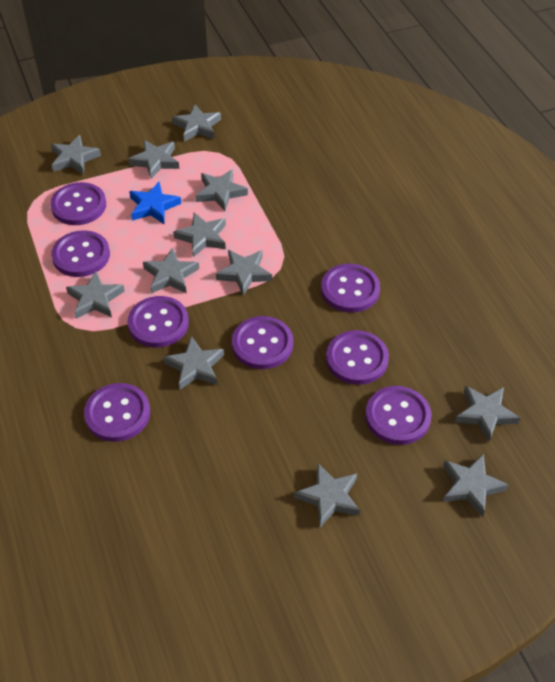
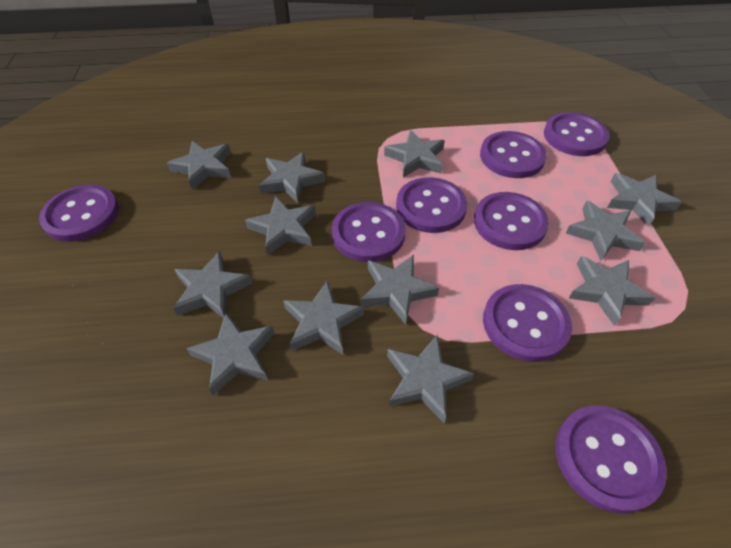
blue star: 1 -> 0

